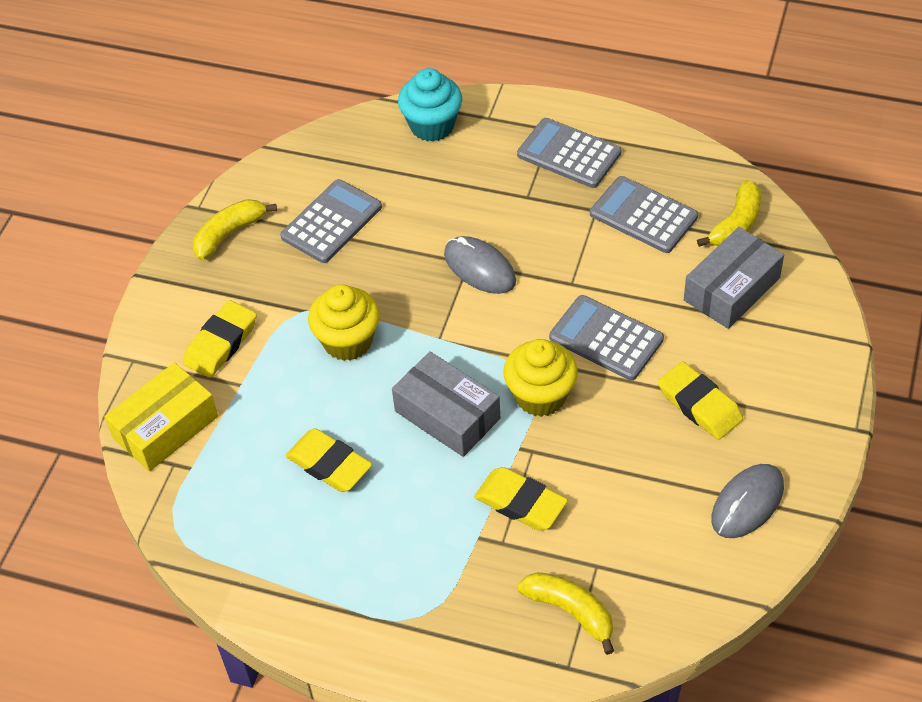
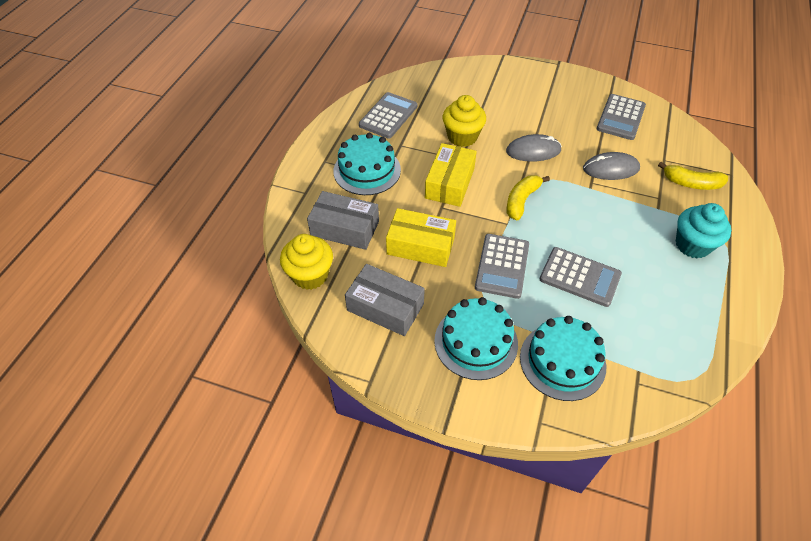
turquoise cake: 0 -> 3
yellow banana: 3 -> 2
yellow box: 1 -> 2
yellow eraser: 4 -> 0

